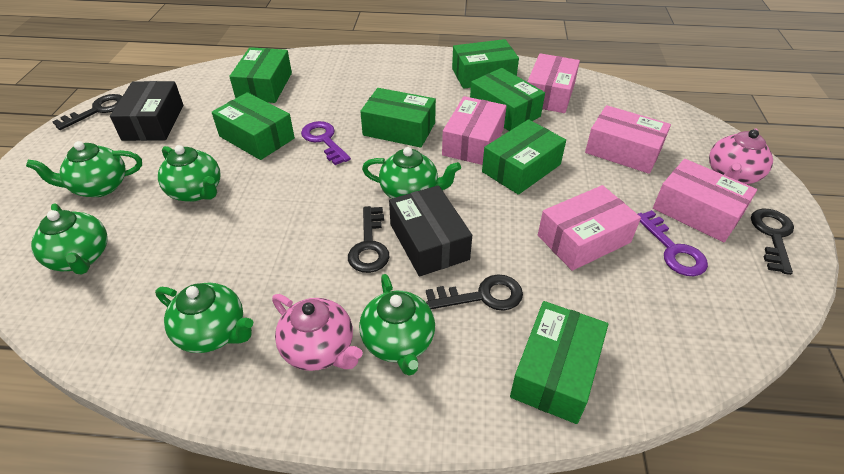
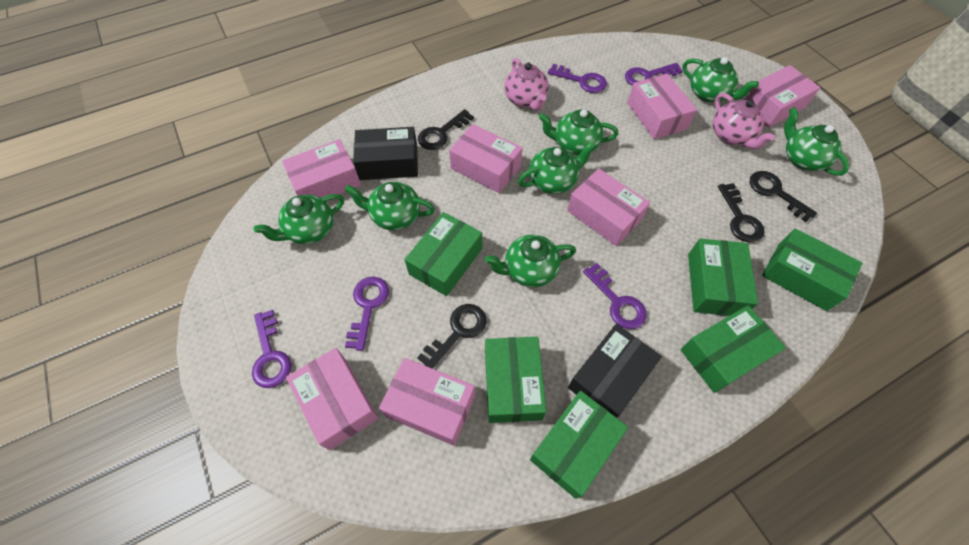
green box: 7 -> 6
green teapot: 6 -> 7
pink box: 5 -> 7
purple key: 2 -> 5

